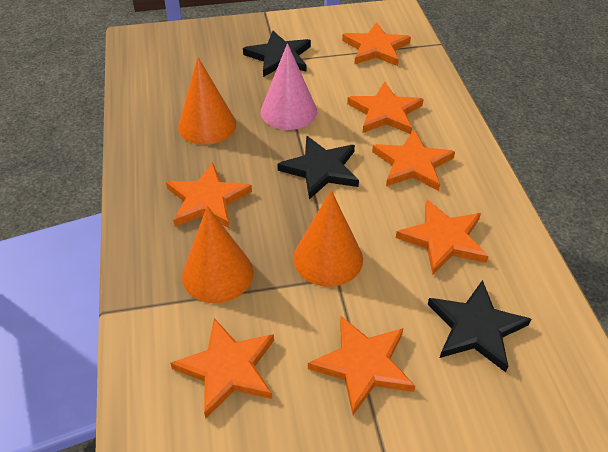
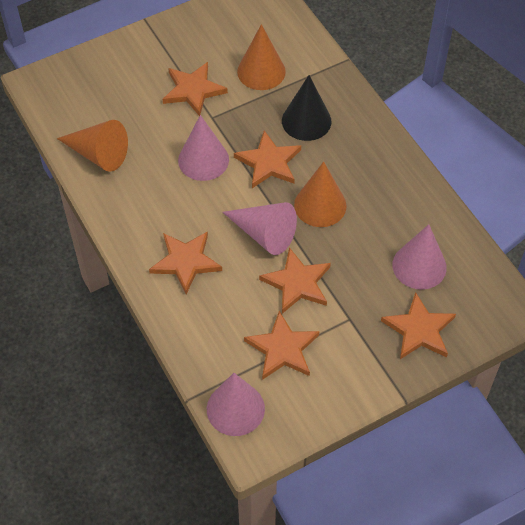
black cone: 0 -> 1
black star: 3 -> 0
orange star: 7 -> 6
pink cone: 1 -> 4

